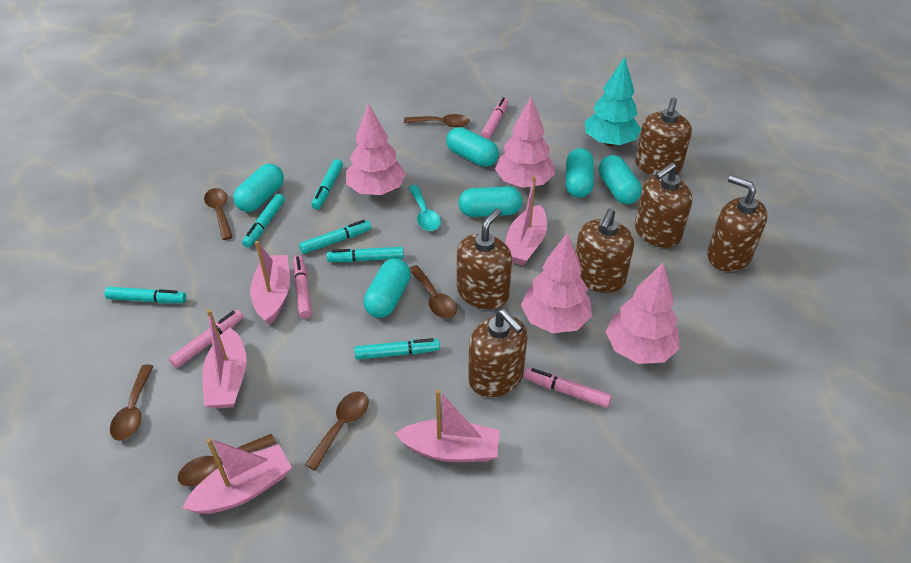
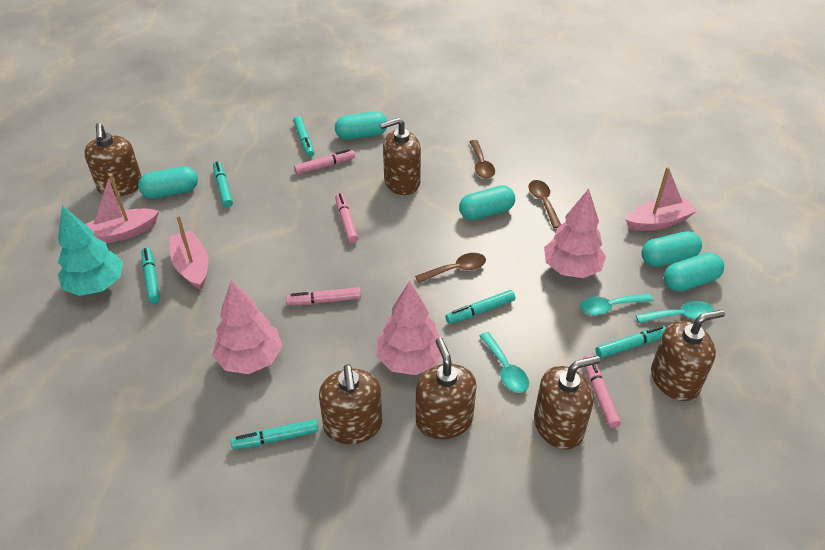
brown spoon: 6 -> 3
pink boat: 5 -> 3
pink tree: 4 -> 3
turquoise capsule: 6 -> 5
turquoise spoon: 1 -> 3

